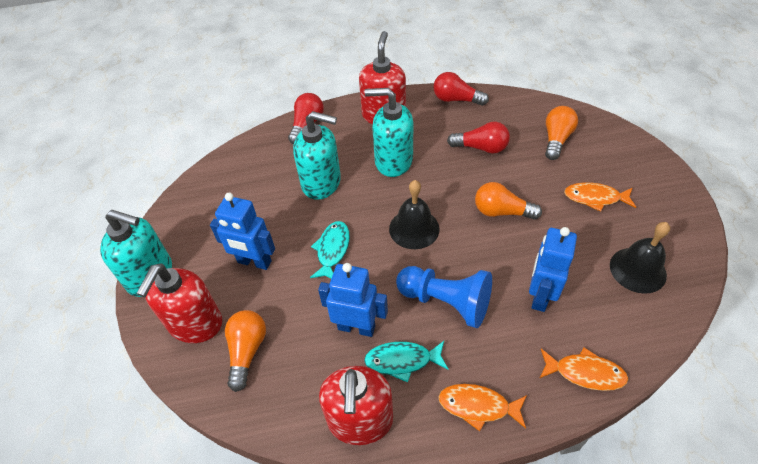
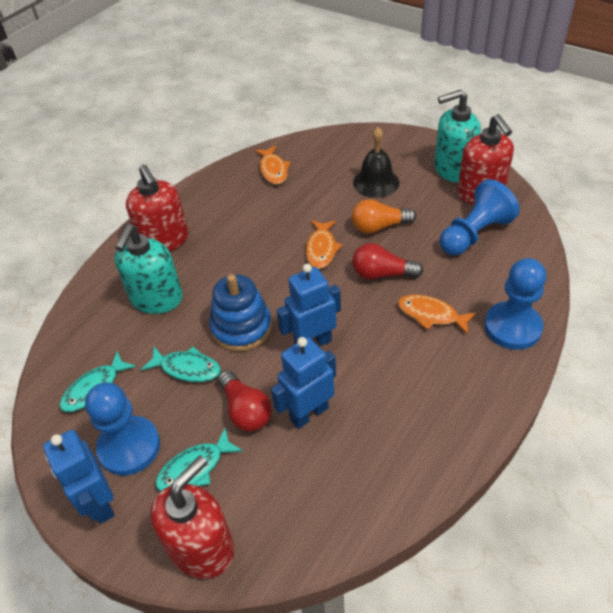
black bell: 2 -> 1
blue pawn: 1 -> 3
blue stacking toy: 0 -> 1
orange light bulb: 3 -> 1
red light bulb: 3 -> 2
turquoise fish: 2 -> 3
turquoise soap dispenser: 3 -> 2

